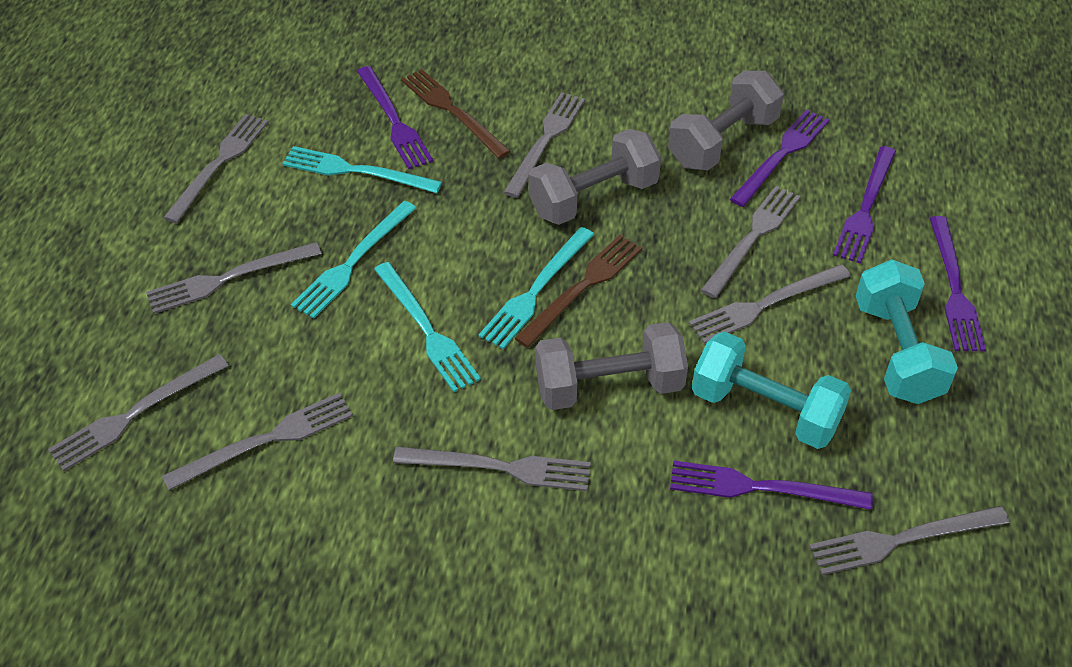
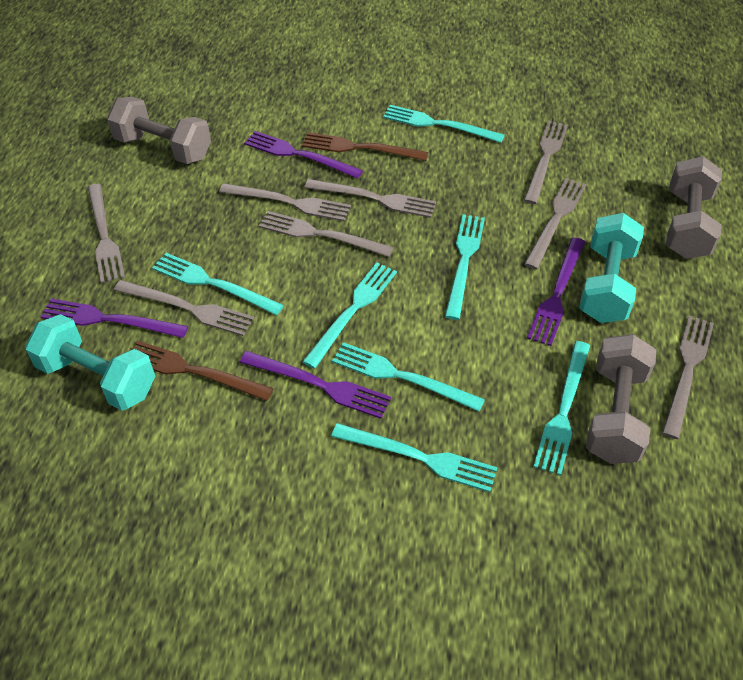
grey fork: 9 -> 8
purple fork: 5 -> 4
turquoise fork: 4 -> 7

